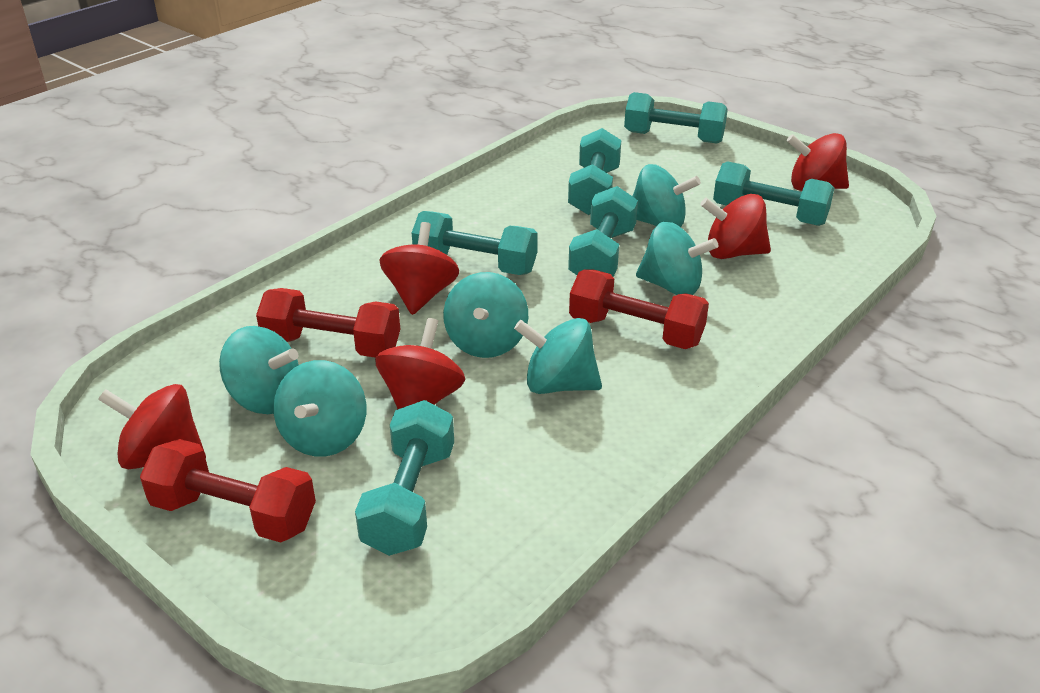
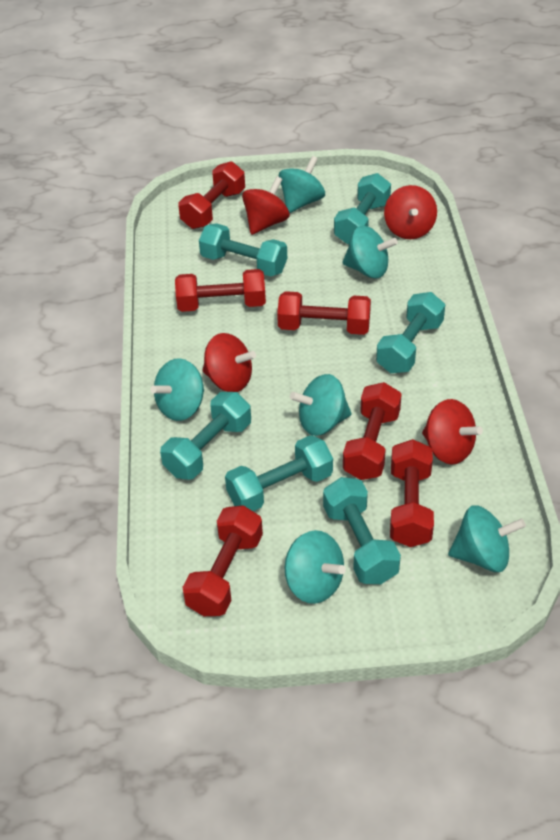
red dumbbell: 3 -> 6
red spinning top: 5 -> 4

